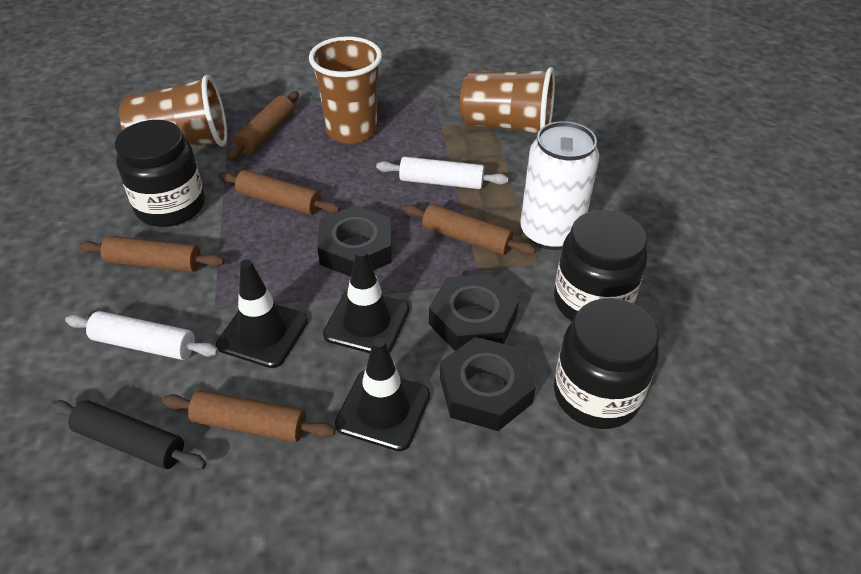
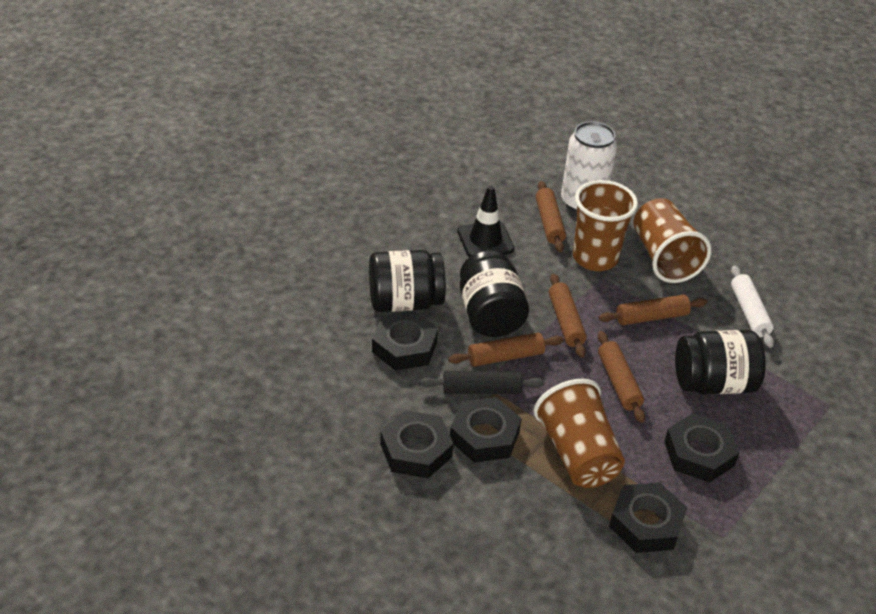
black nut: 3 -> 5
black traffic cone: 3 -> 1
white rolling pin: 2 -> 1

